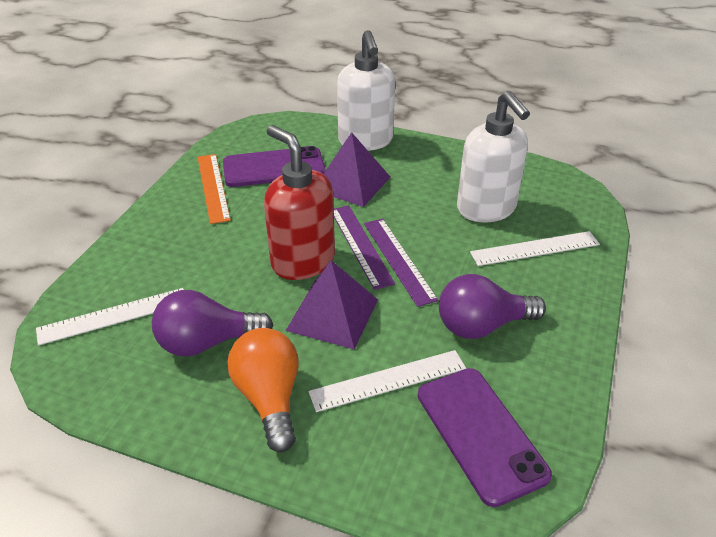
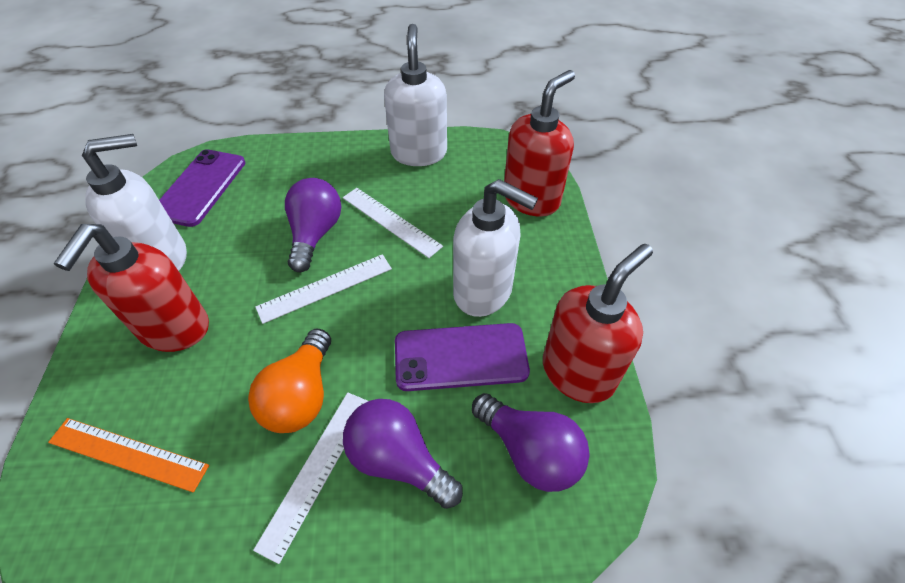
purple light bulb: 2 -> 3
purple pyramid: 2 -> 0
purple ruler: 2 -> 0
red soap dispenser: 1 -> 3
white soap dispenser: 2 -> 3

